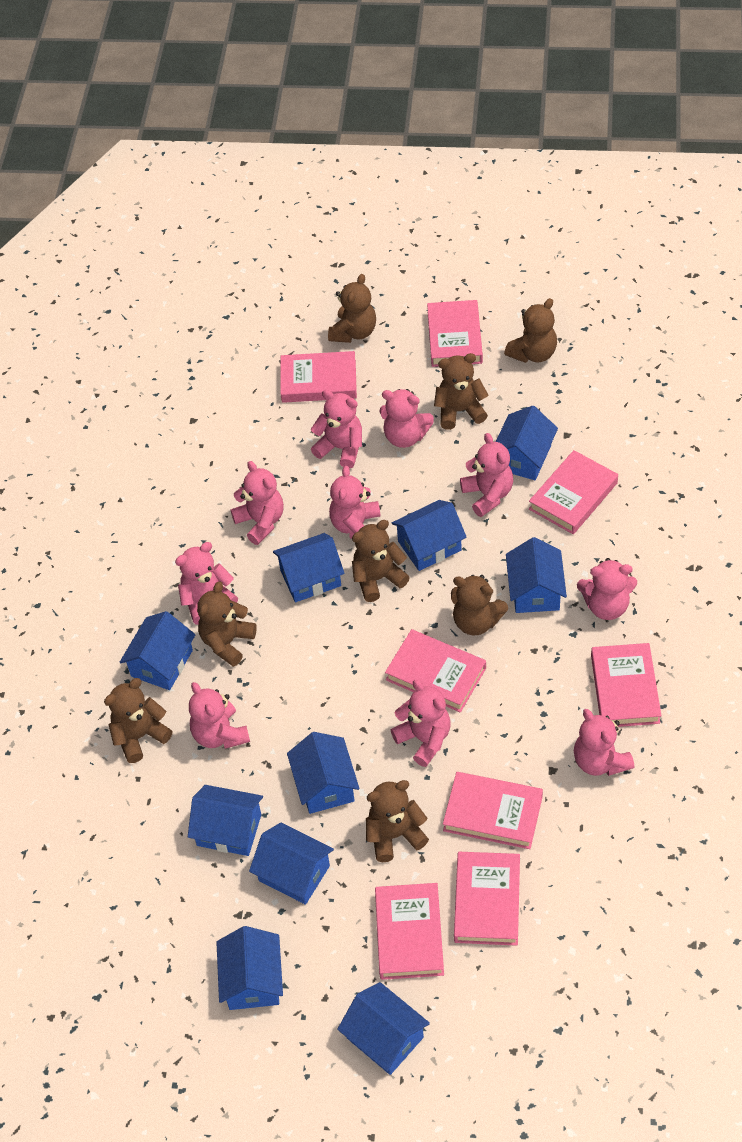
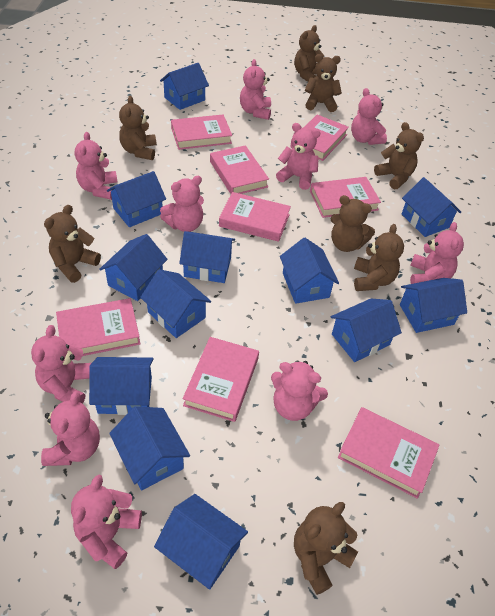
blue house: 10 -> 12

